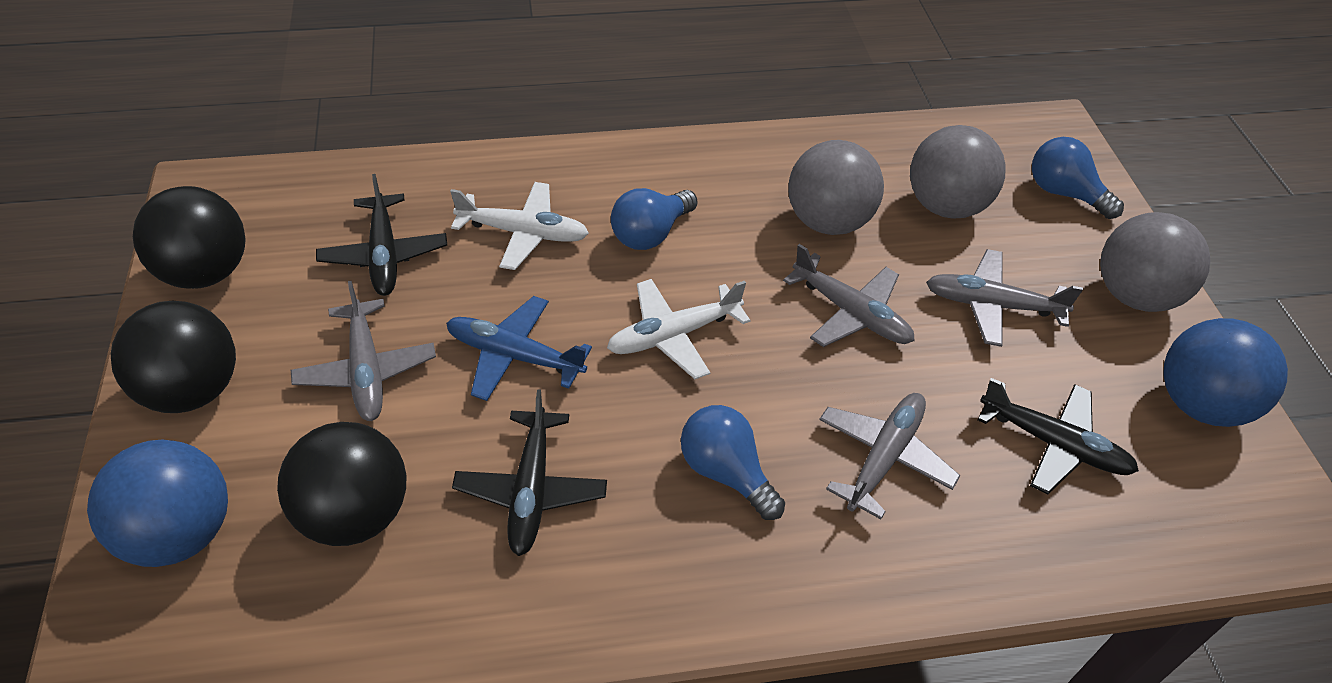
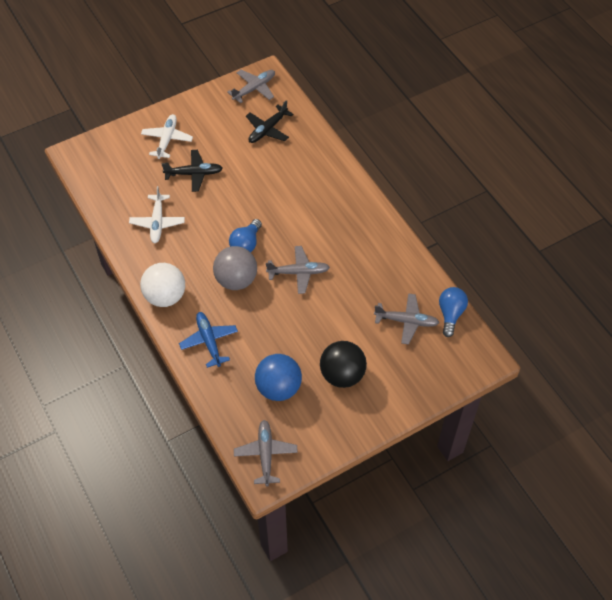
black ball: 3 -> 1
black plane: 3 -> 2
blue ball: 2 -> 1
blue light bulb: 3 -> 2
grey ball: 3 -> 1
white ball: 0 -> 1

